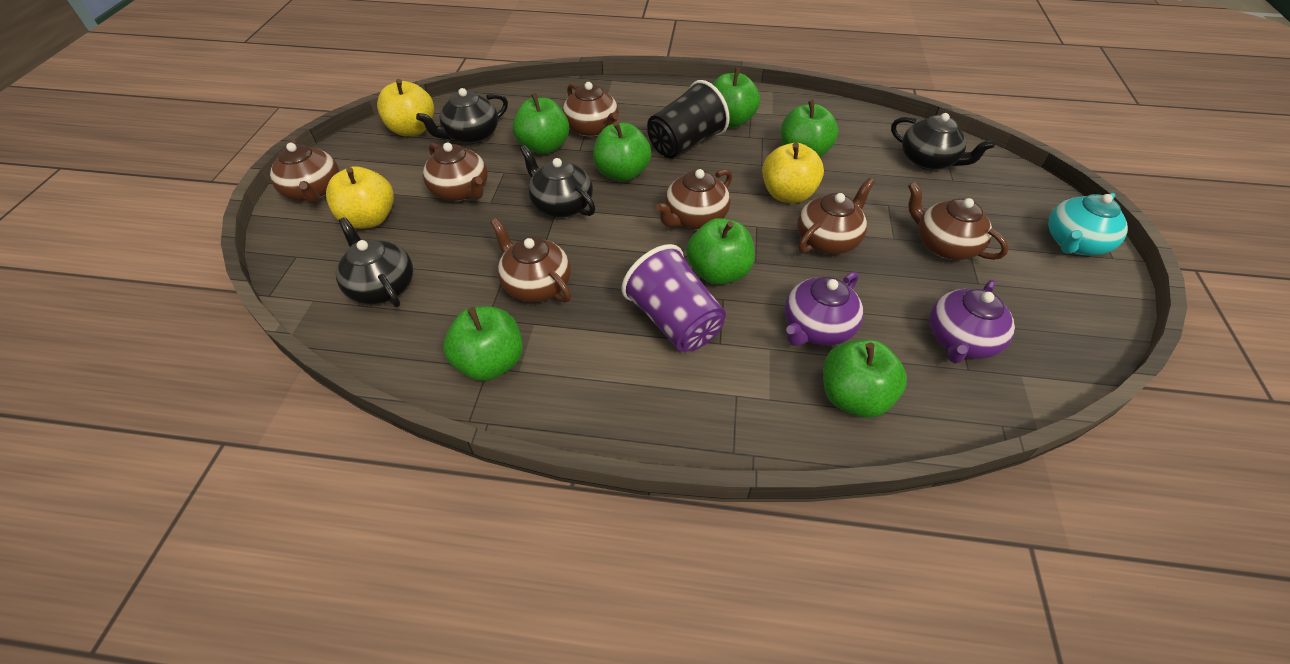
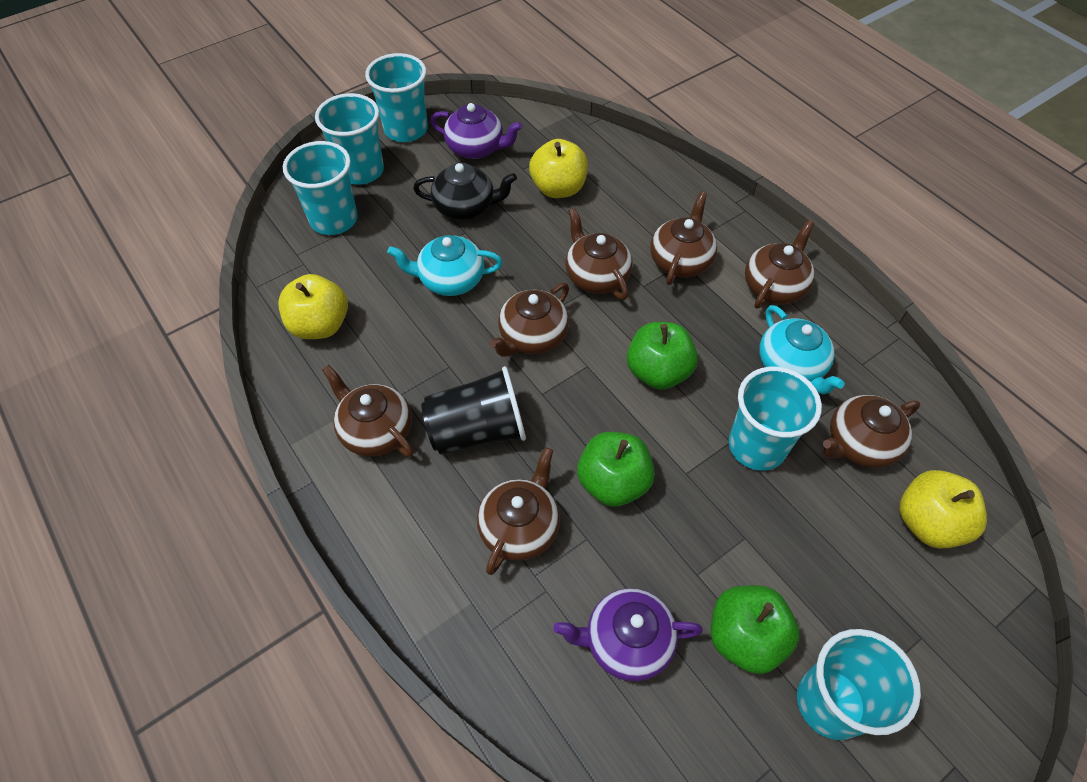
black teapot: 4 -> 1
green apple: 7 -> 3
purple cup: 1 -> 0
turquoise cup: 0 -> 5
turquoise teapot: 1 -> 2

